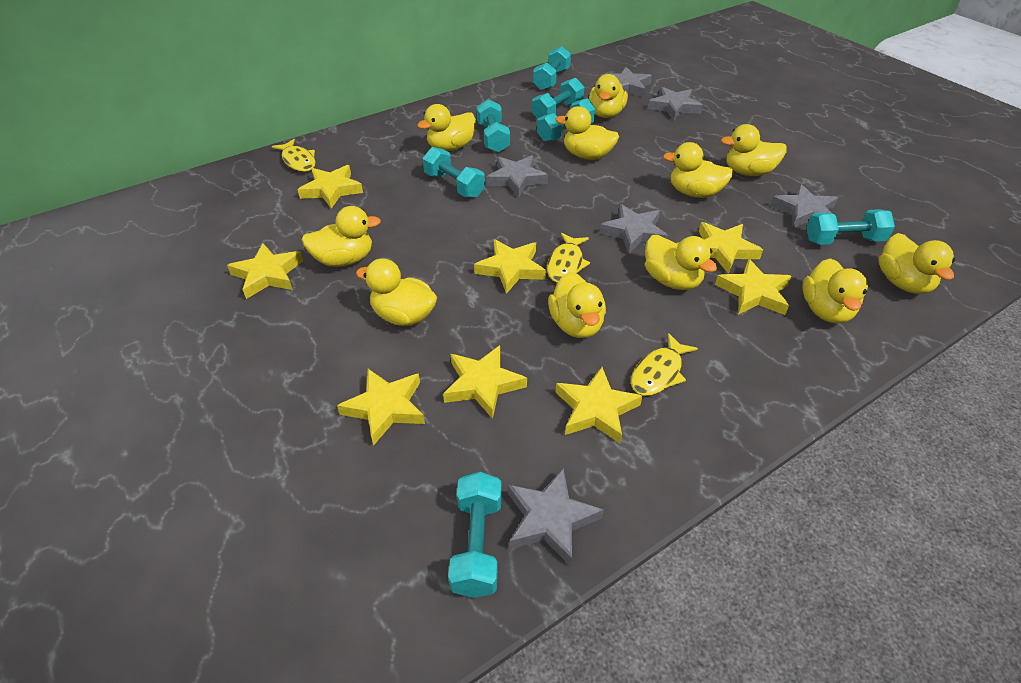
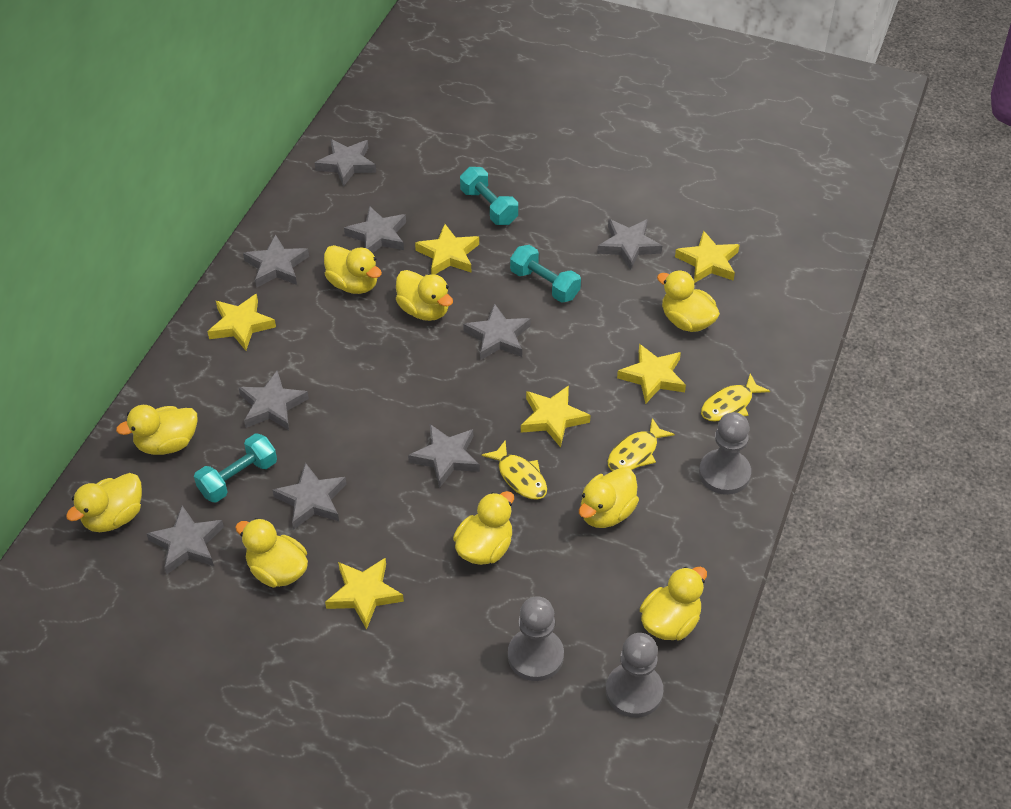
grey pawn: 0 -> 3
grey star: 6 -> 9
turquoise dumbbell: 7 -> 3
yellow duck: 11 -> 9
yellow star: 8 -> 6

